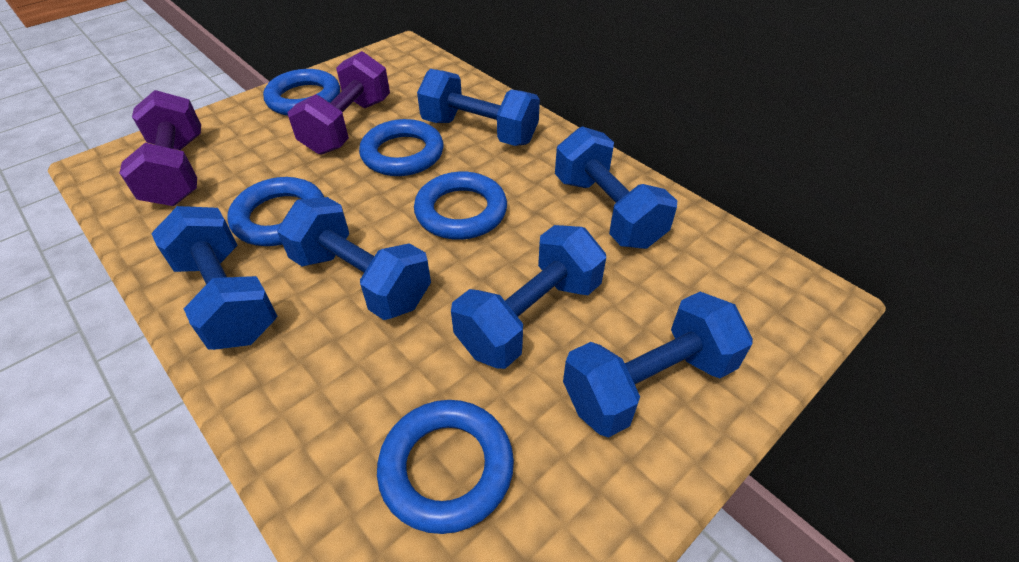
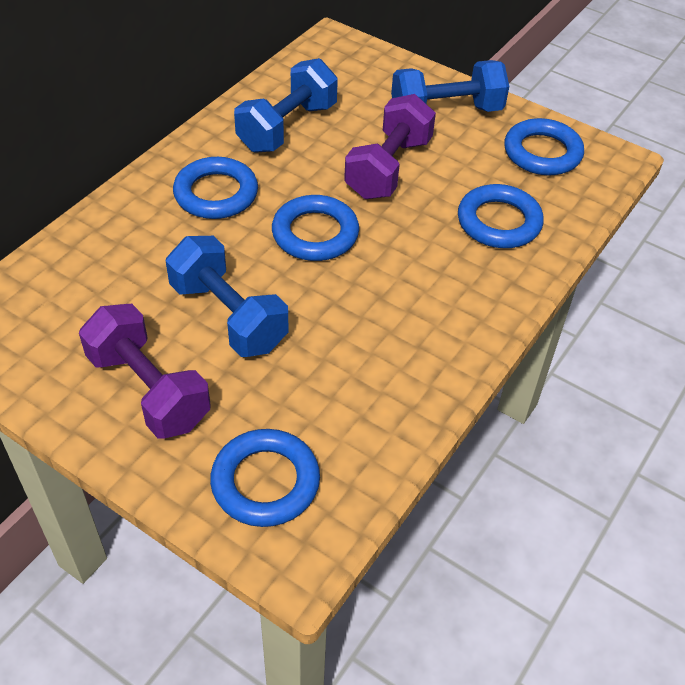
blue dumbbell: 6 -> 3

